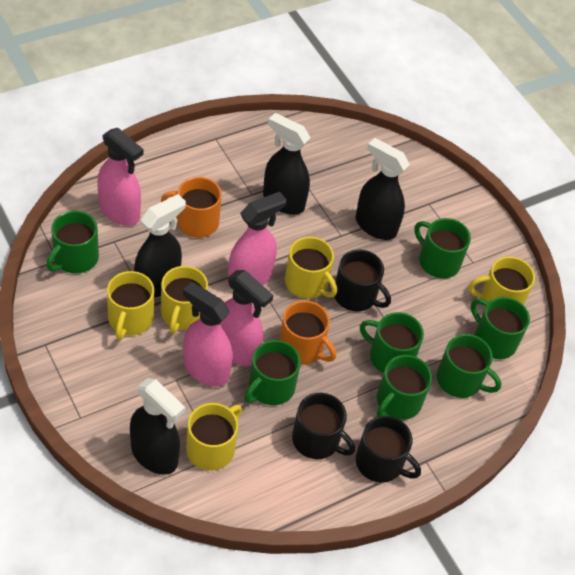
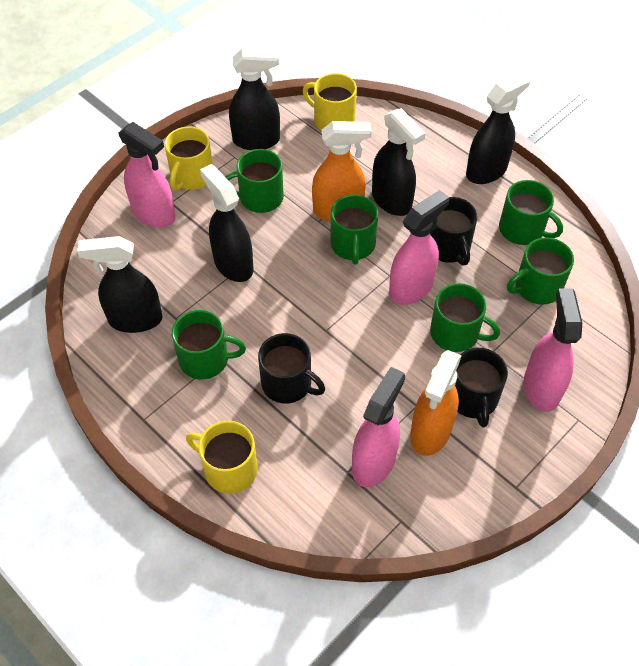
black spray bottle: 4 -> 5
green mug: 7 -> 6
orange mug: 2 -> 0
orange spray bottle: 0 -> 2
yellow mug: 5 -> 3

